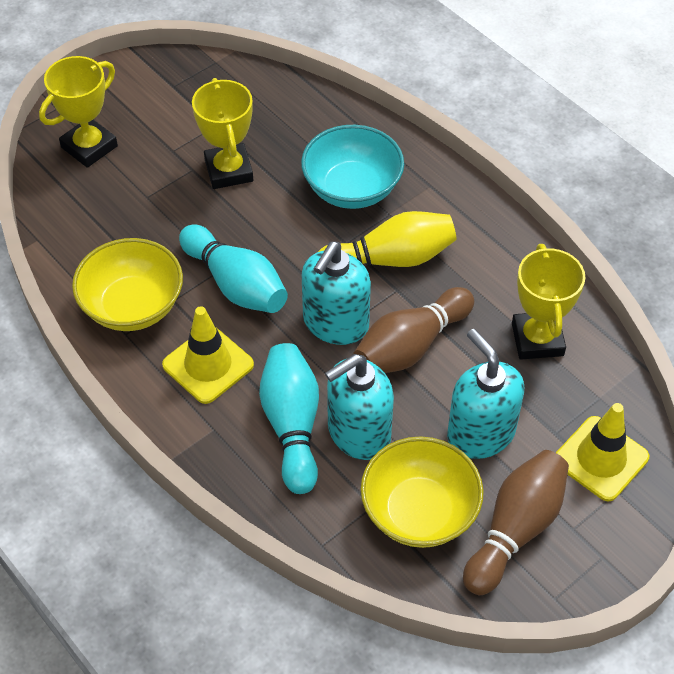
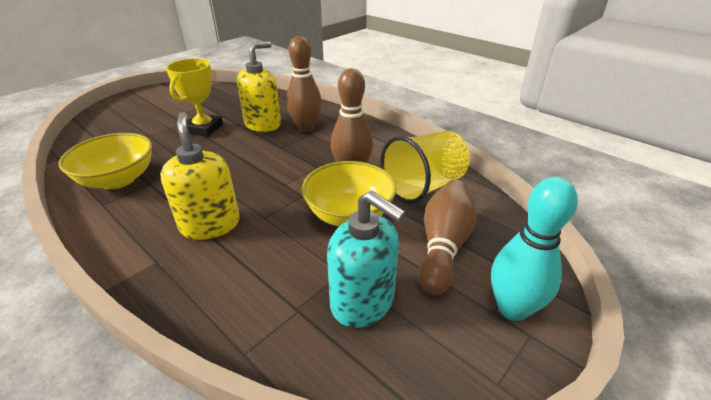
brown bowling pin: 2 -> 3
turquoise bowl: 1 -> 0
turquoise bowling pin: 2 -> 1
turquoise soap dispenser: 3 -> 1
yellow bowling pin: 1 -> 0
yellow cup: 0 -> 1
yellow soap dispenser: 0 -> 2
yellow traffic cone: 2 -> 0
yellow trophy: 3 -> 1

